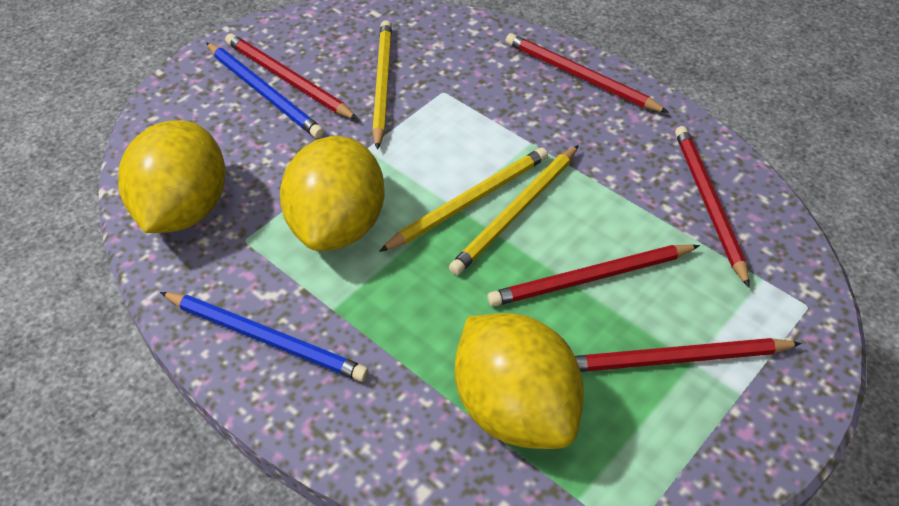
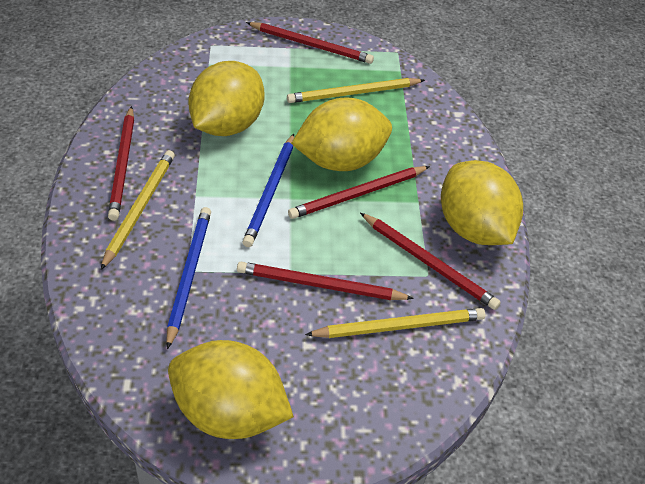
yellow lemon: 3 -> 4

